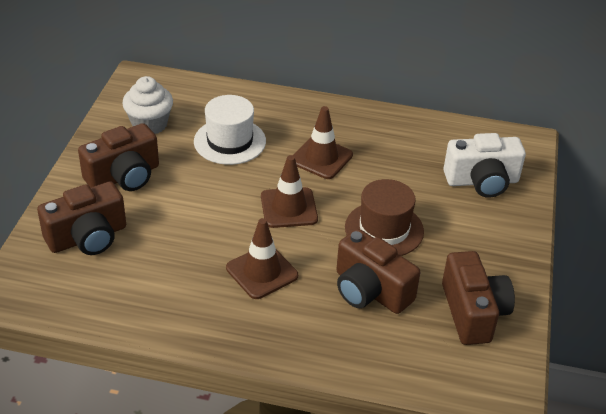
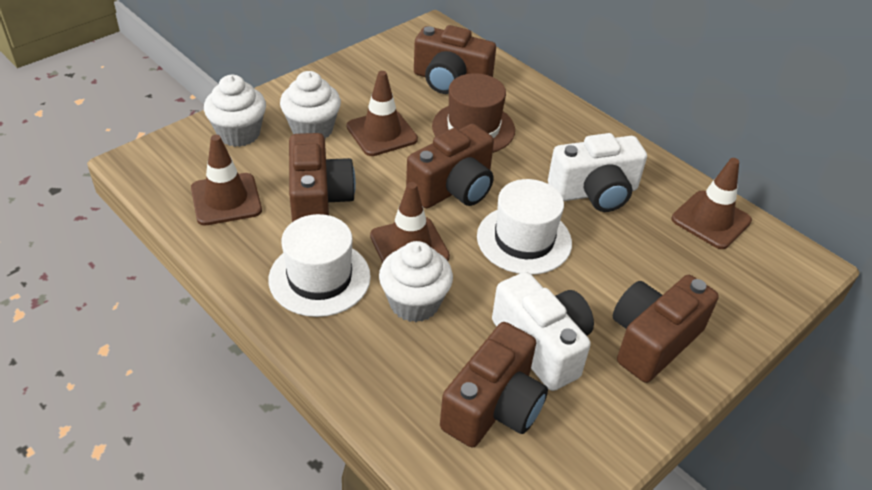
brown camera: 4 -> 5
brown traffic cone: 3 -> 4
white camera: 1 -> 2
white cupcake: 1 -> 3
white hat: 1 -> 2

